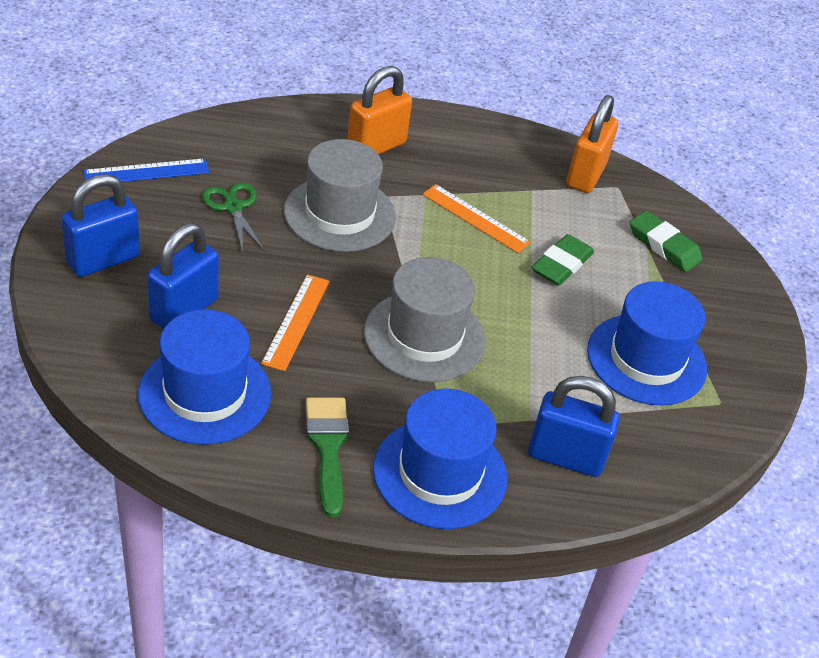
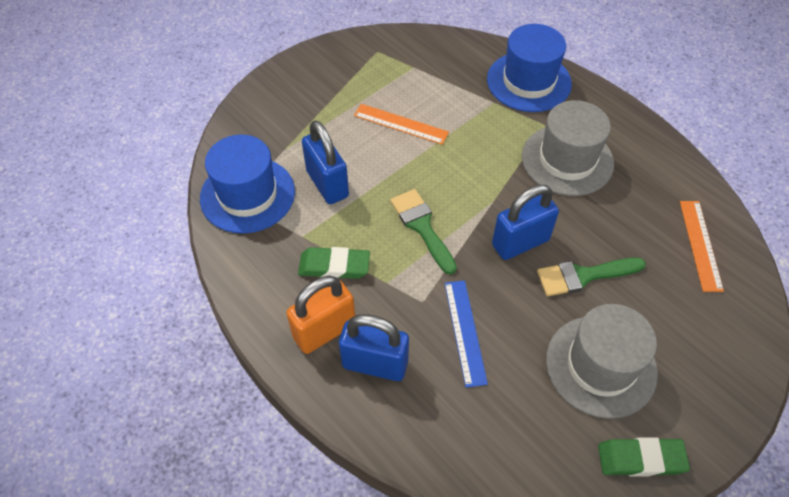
blue hat: 3 -> 2
green brush: 1 -> 2
green scissors: 1 -> 0
orange padlock: 2 -> 1

